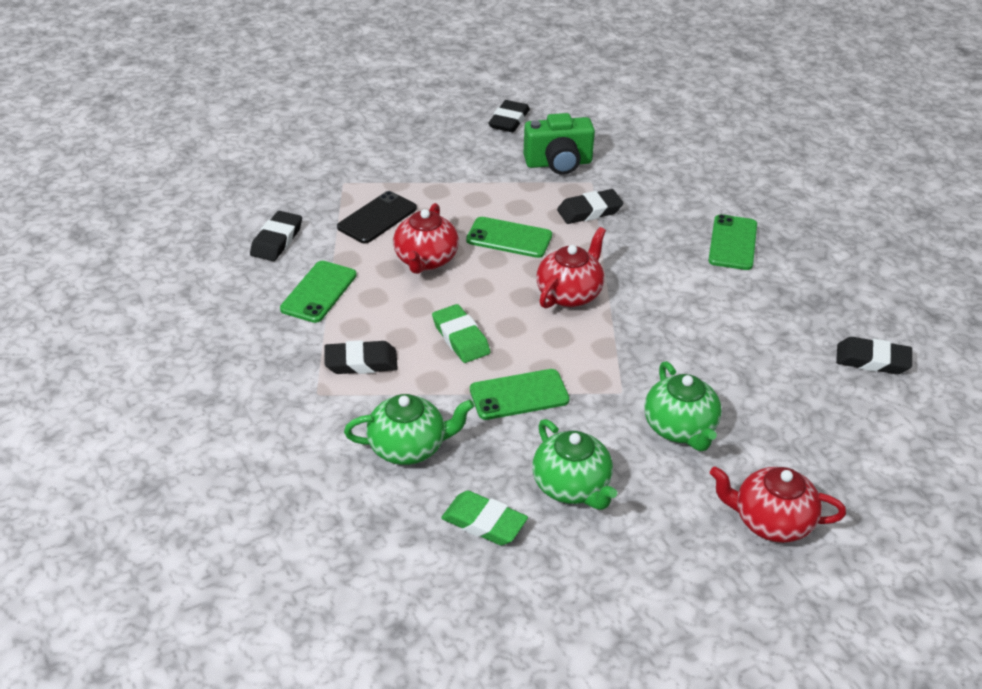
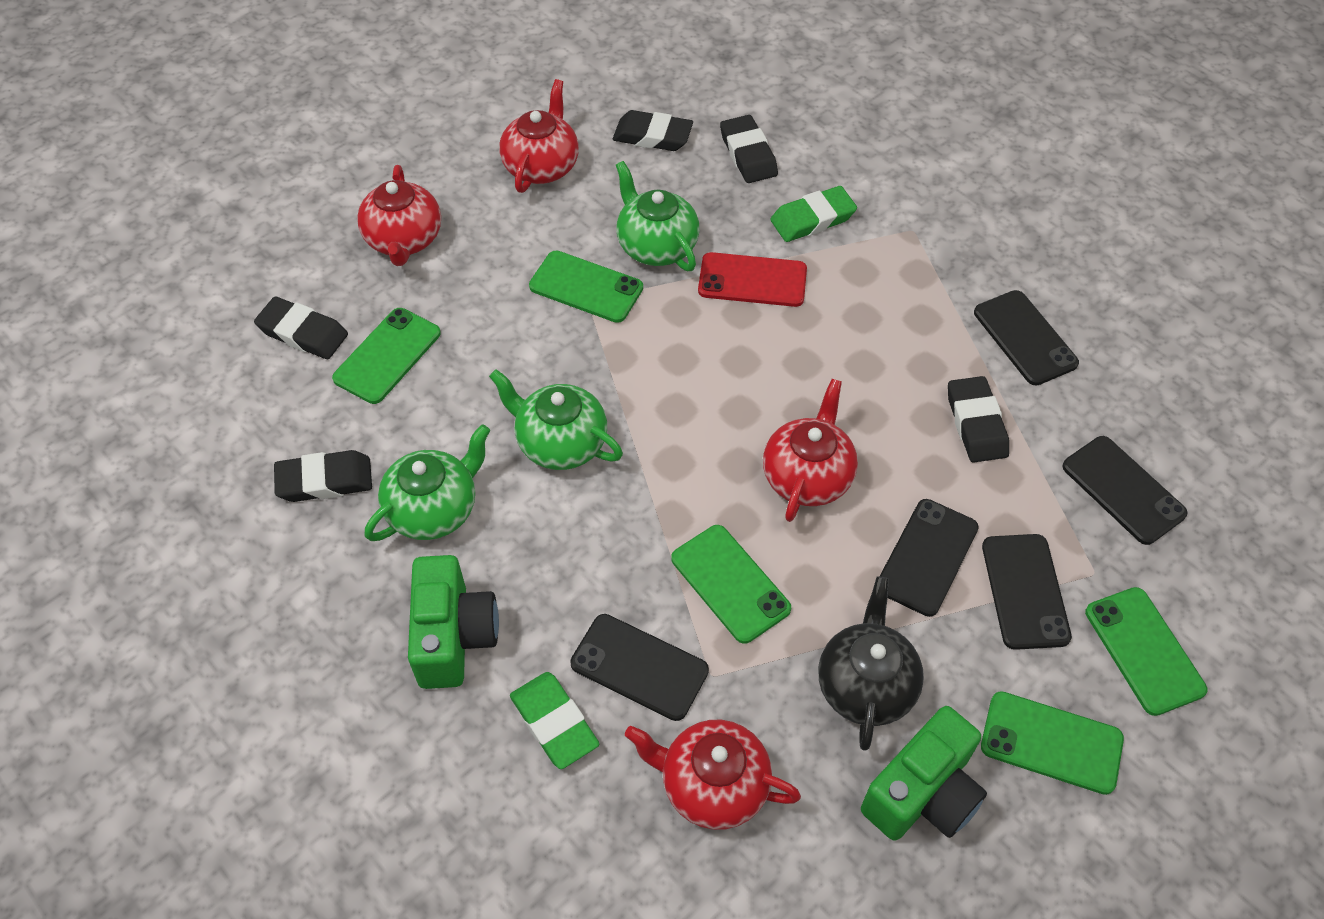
black phone: 1 -> 5
black teapot: 0 -> 1
green camera: 1 -> 2
green phone: 4 -> 5
red phone: 0 -> 1
red teapot: 3 -> 4

